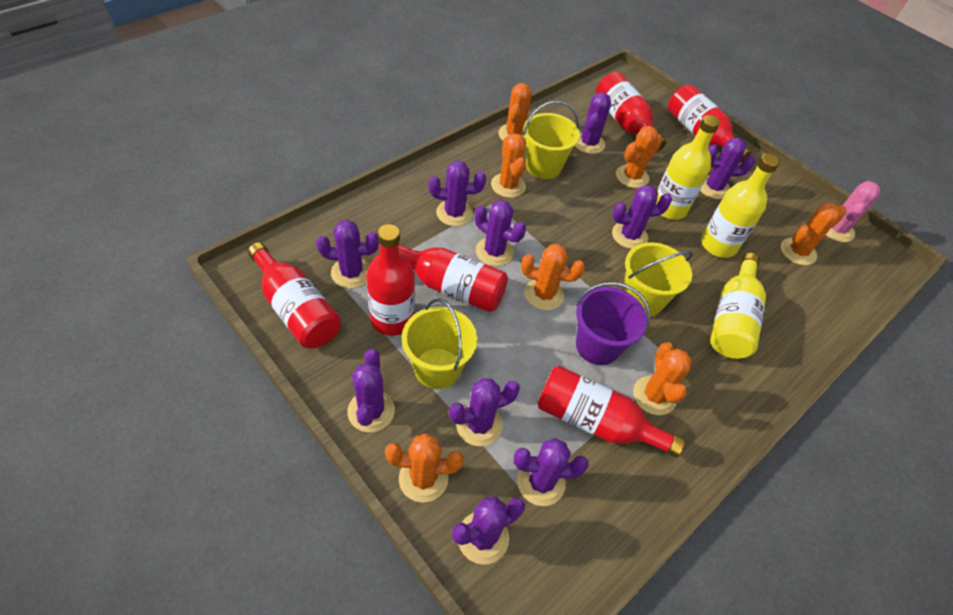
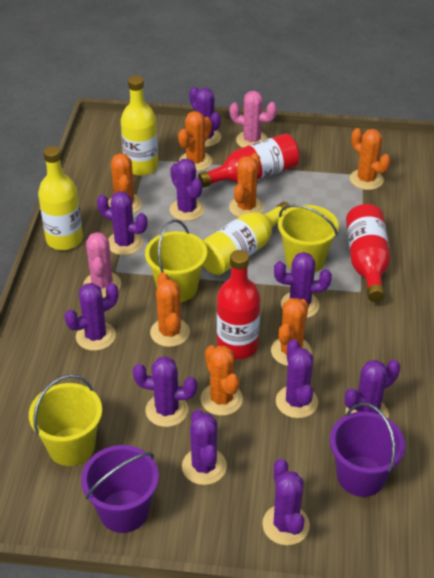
pink cactus: 1 -> 2
purple bucket: 1 -> 2
red bottle: 6 -> 3

